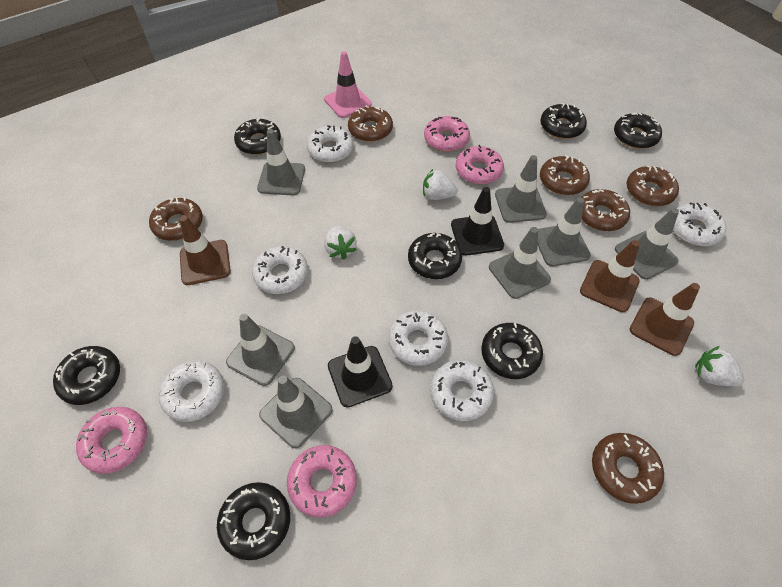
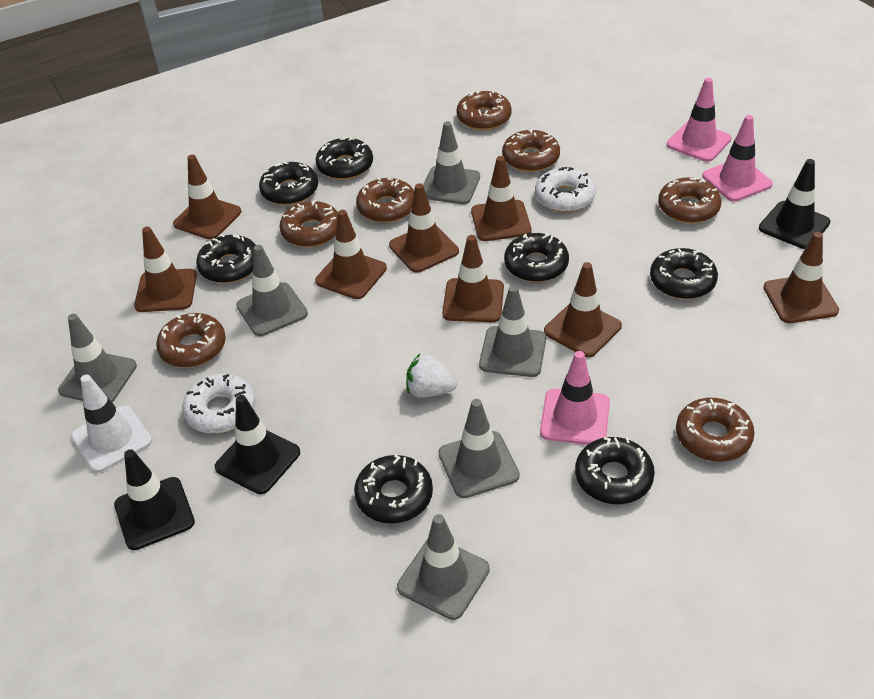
black traffic cone: 2 -> 3
brown donut: 6 -> 7
brown traffic cone: 3 -> 8
grey traffic cone: 7 -> 6
pink donut: 4 -> 0
pink traffic cone: 1 -> 3
white donut: 6 -> 2
white strawberry: 3 -> 1
white traffic cone: 0 -> 1

